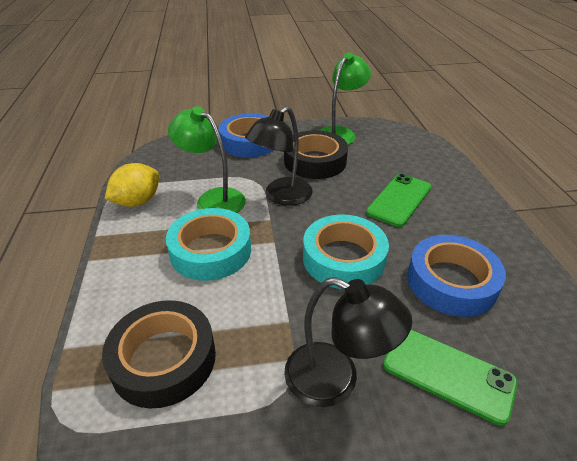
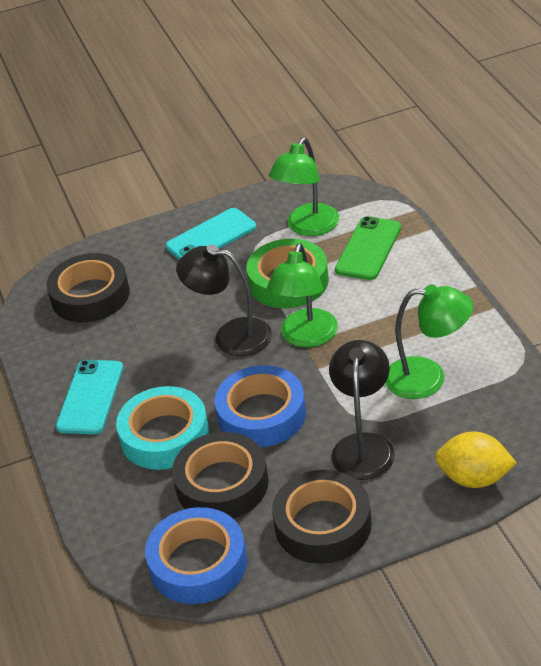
black tape: 2 -> 3
green lamp: 2 -> 3
green phone: 2 -> 1
green tape: 0 -> 1
turquoise phone: 0 -> 2
turquoise tape: 2 -> 1

